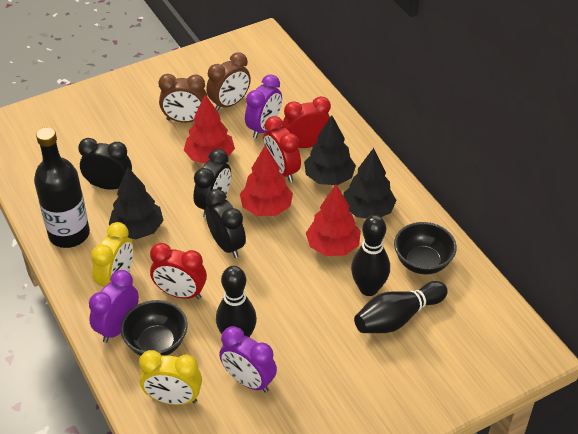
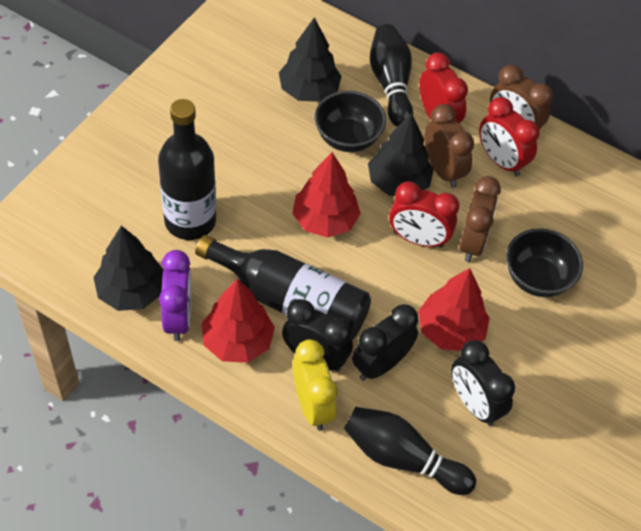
black bottle: 1 -> 2
black bowling pin: 3 -> 2
brown clock: 2 -> 3
purple clock: 3 -> 1
yellow clock: 2 -> 1

